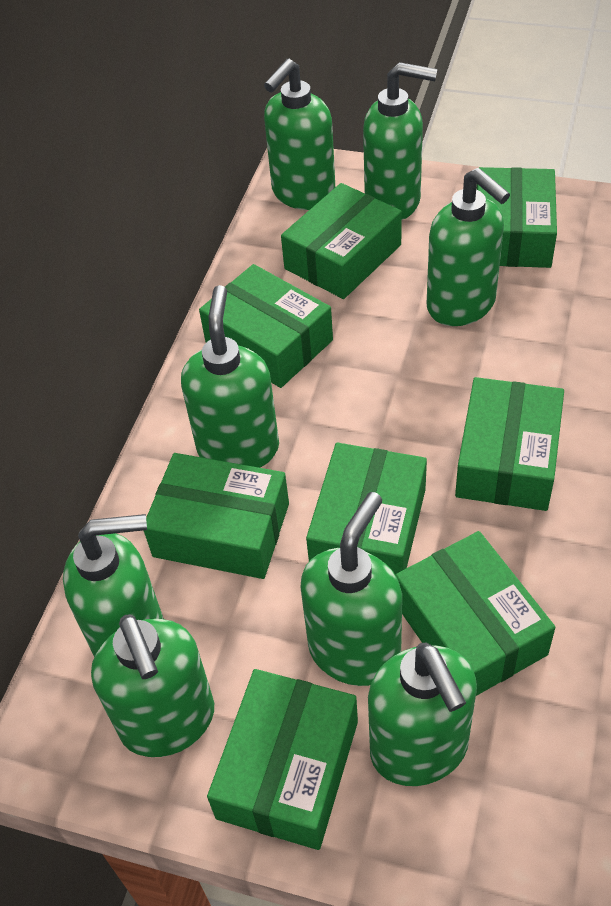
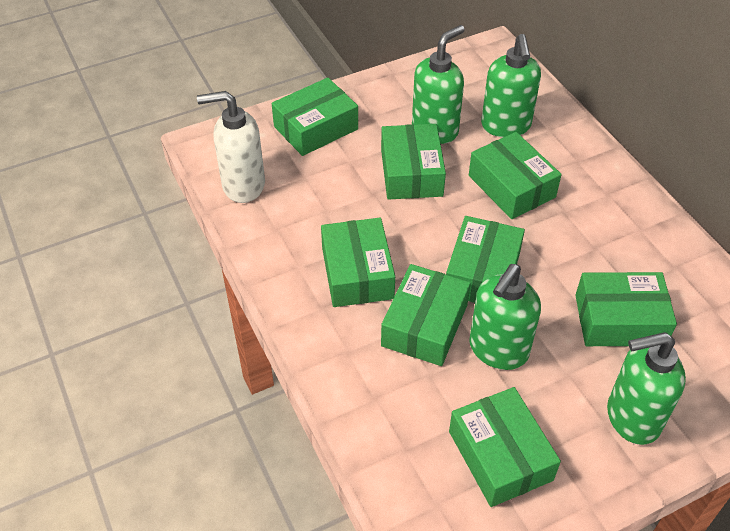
green soap dispenser: 8 -> 4
white soap dispenser: 0 -> 1

